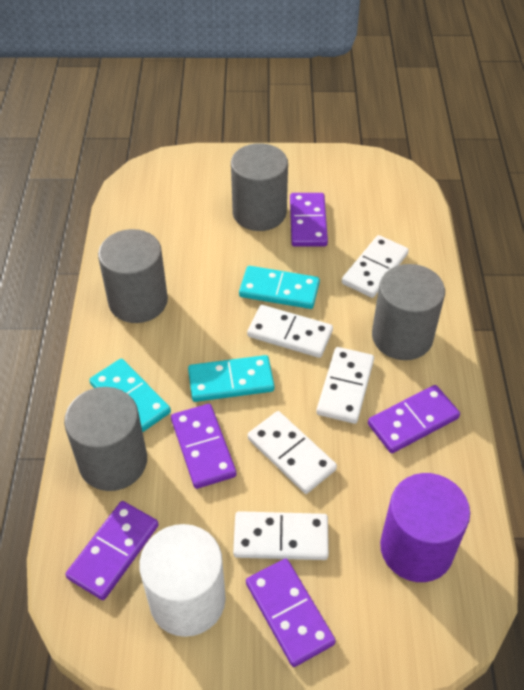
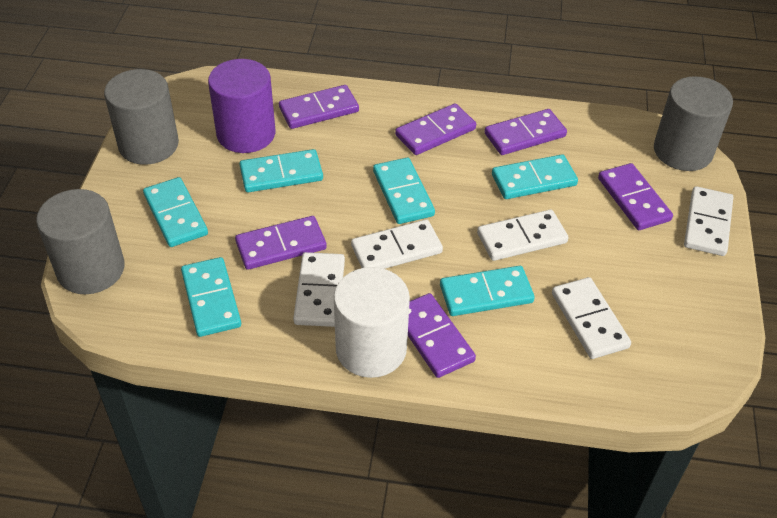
grey cylinder: 4 -> 3
purple domino: 5 -> 6
turquoise domino: 3 -> 6

